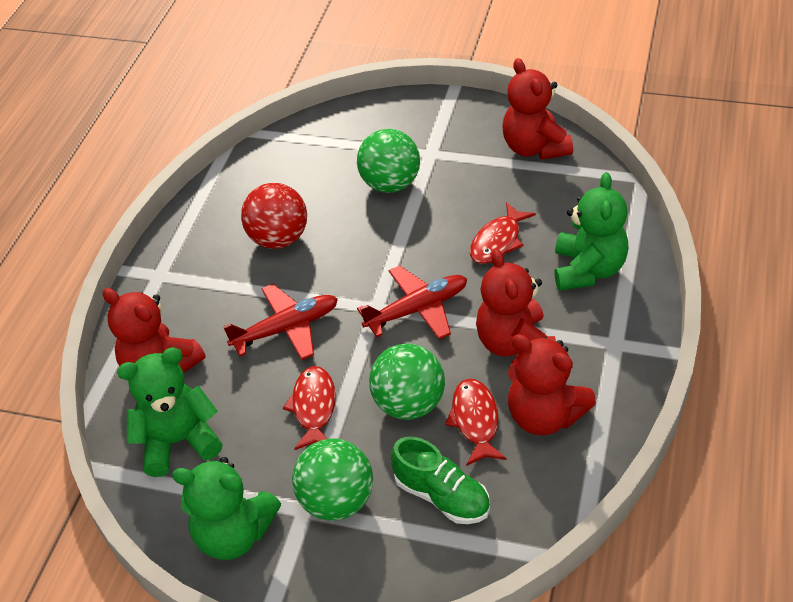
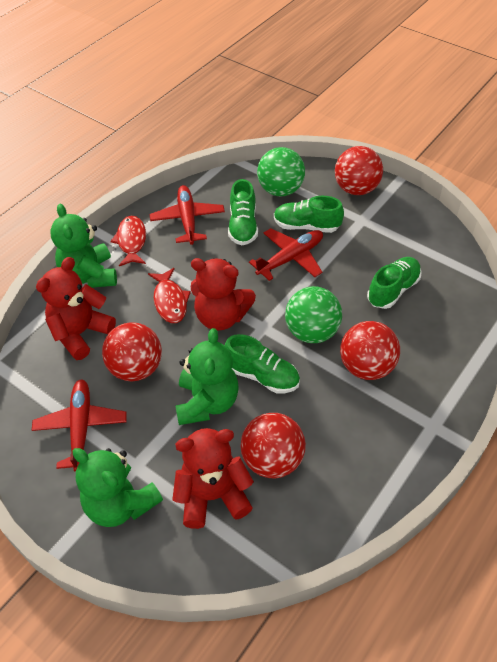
green ball: 3 -> 2
green shoe: 1 -> 4
red ball: 1 -> 4
red fish: 3 -> 2
red plane: 2 -> 3
red teddy bear: 4 -> 3

